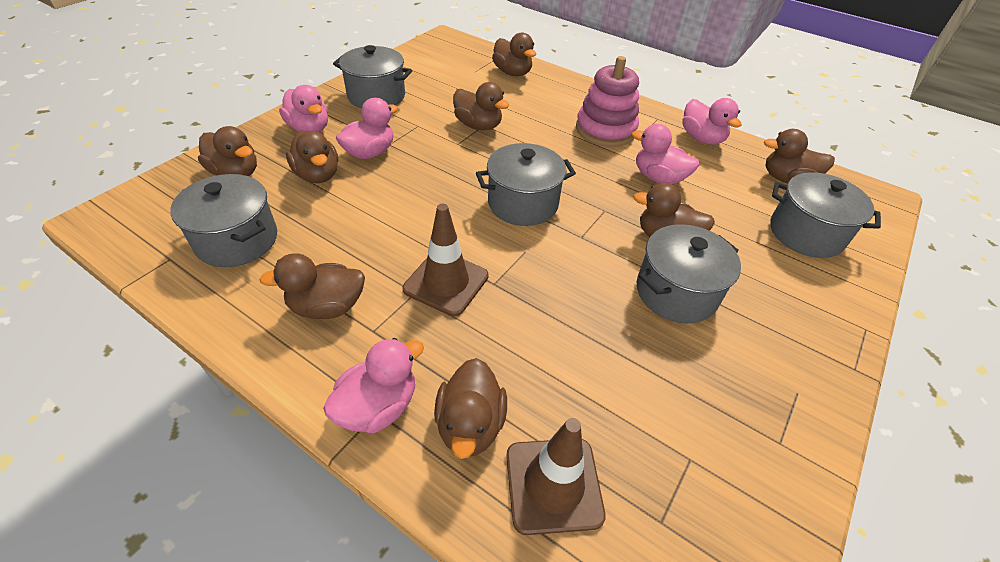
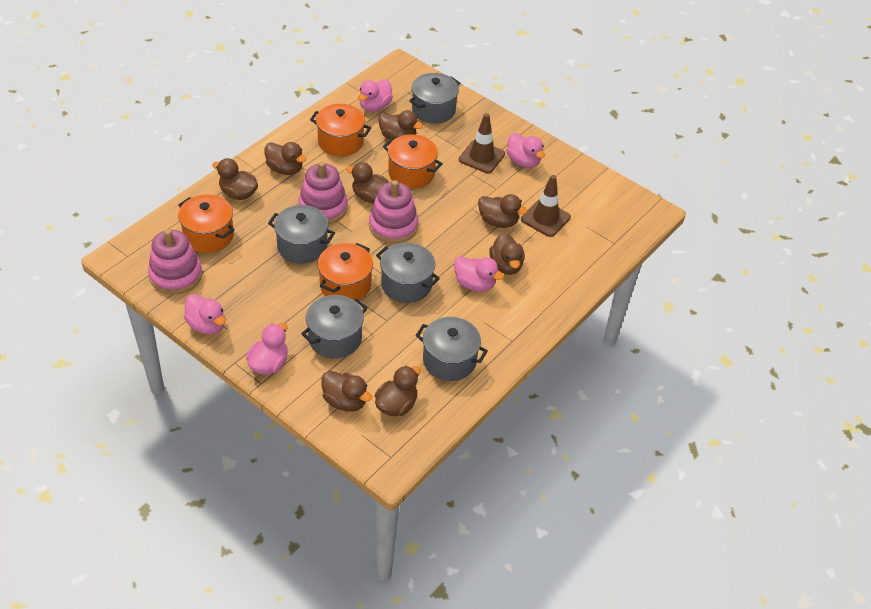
orange pot: 0 -> 4
pink stacking toy: 1 -> 3

